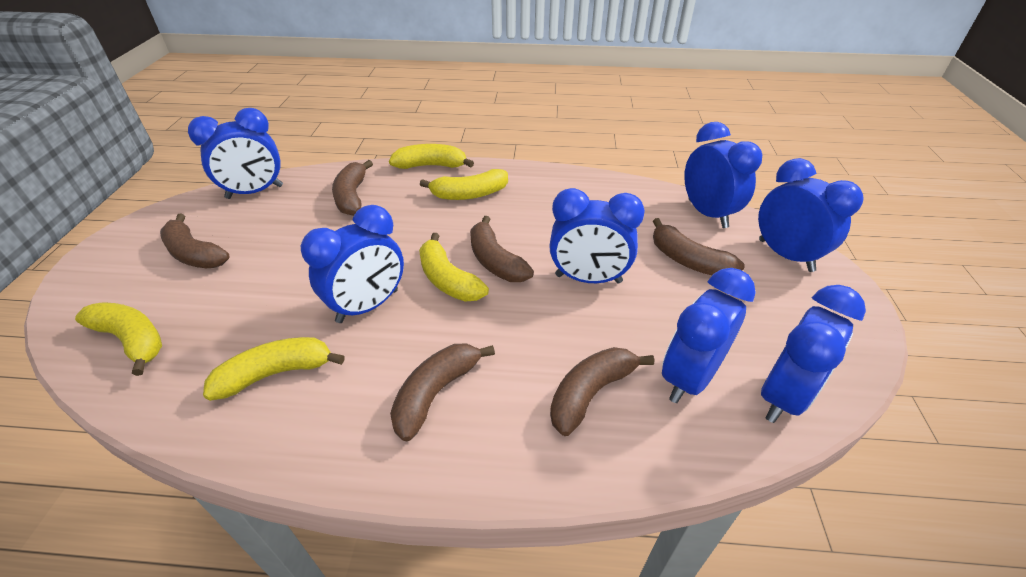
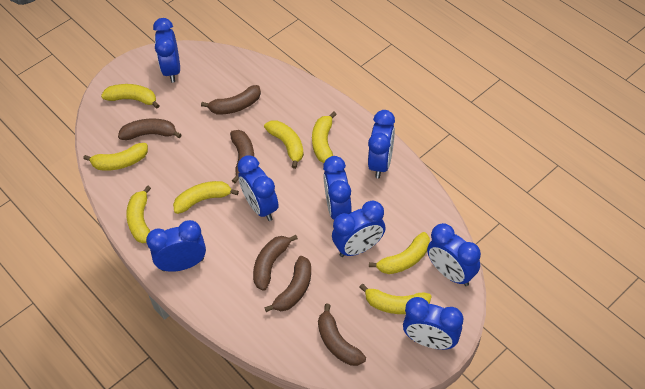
blue clock: 7 -> 8
yellow banana: 5 -> 8

